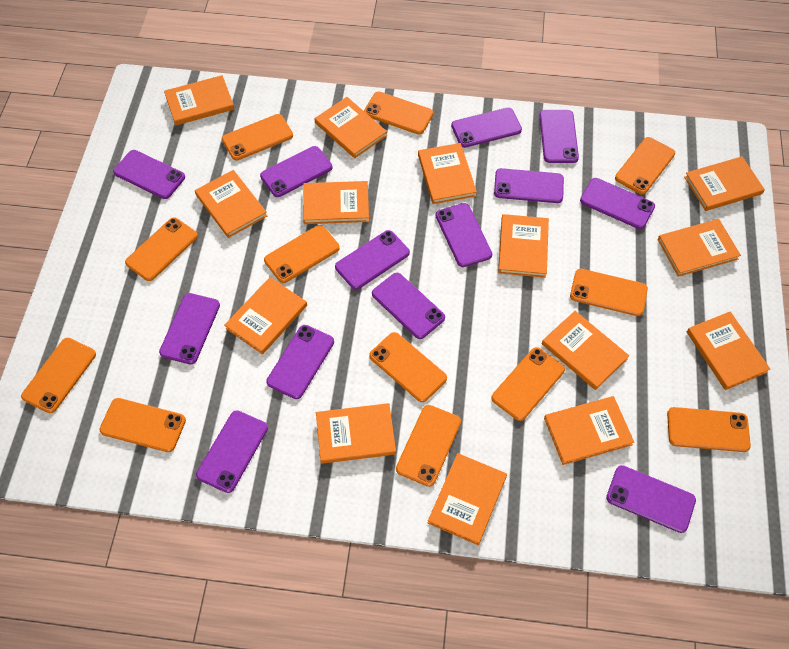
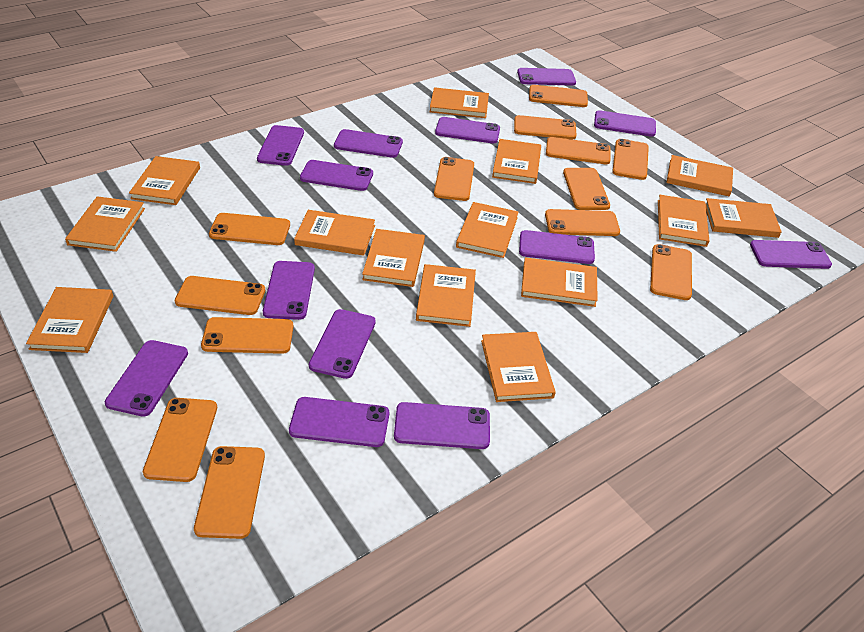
orange phone: 12 -> 13

